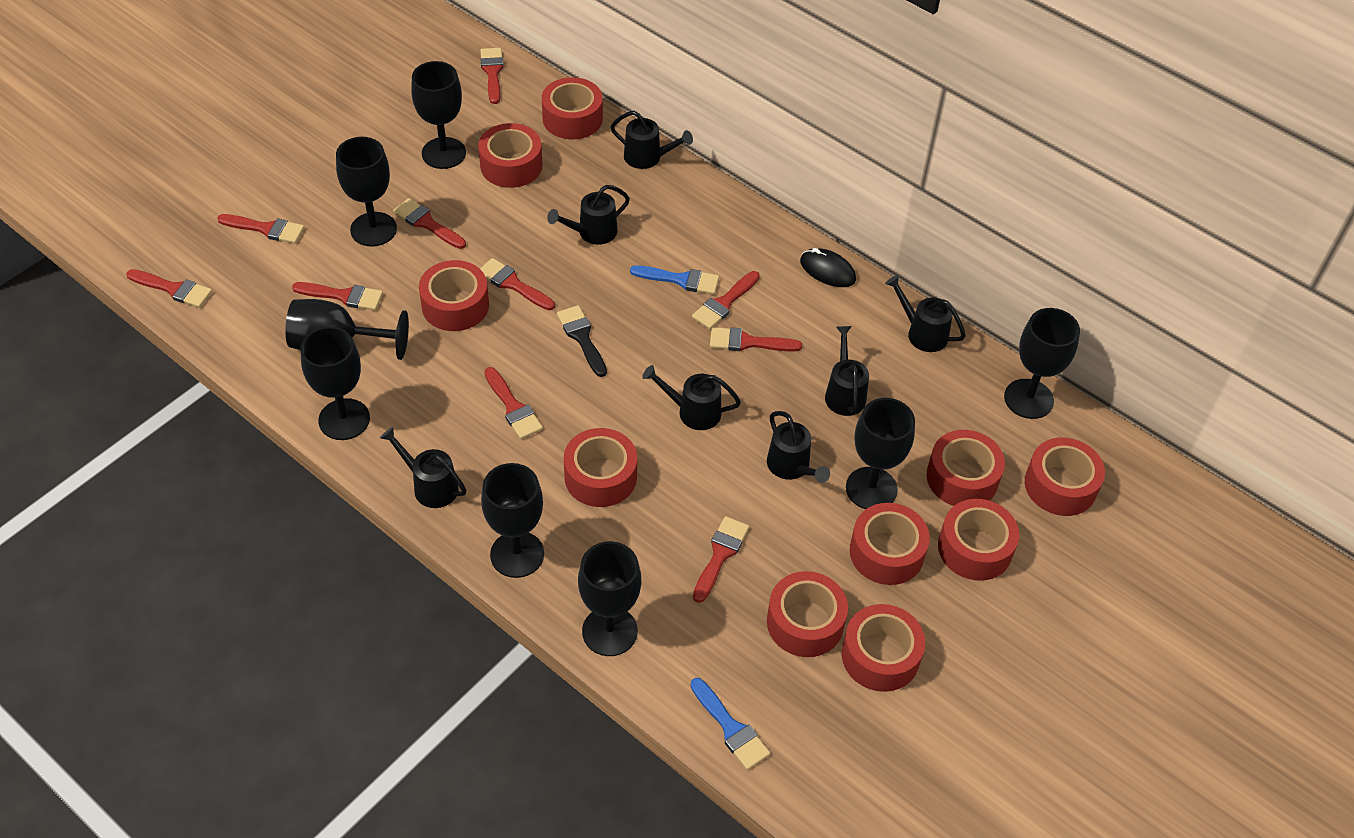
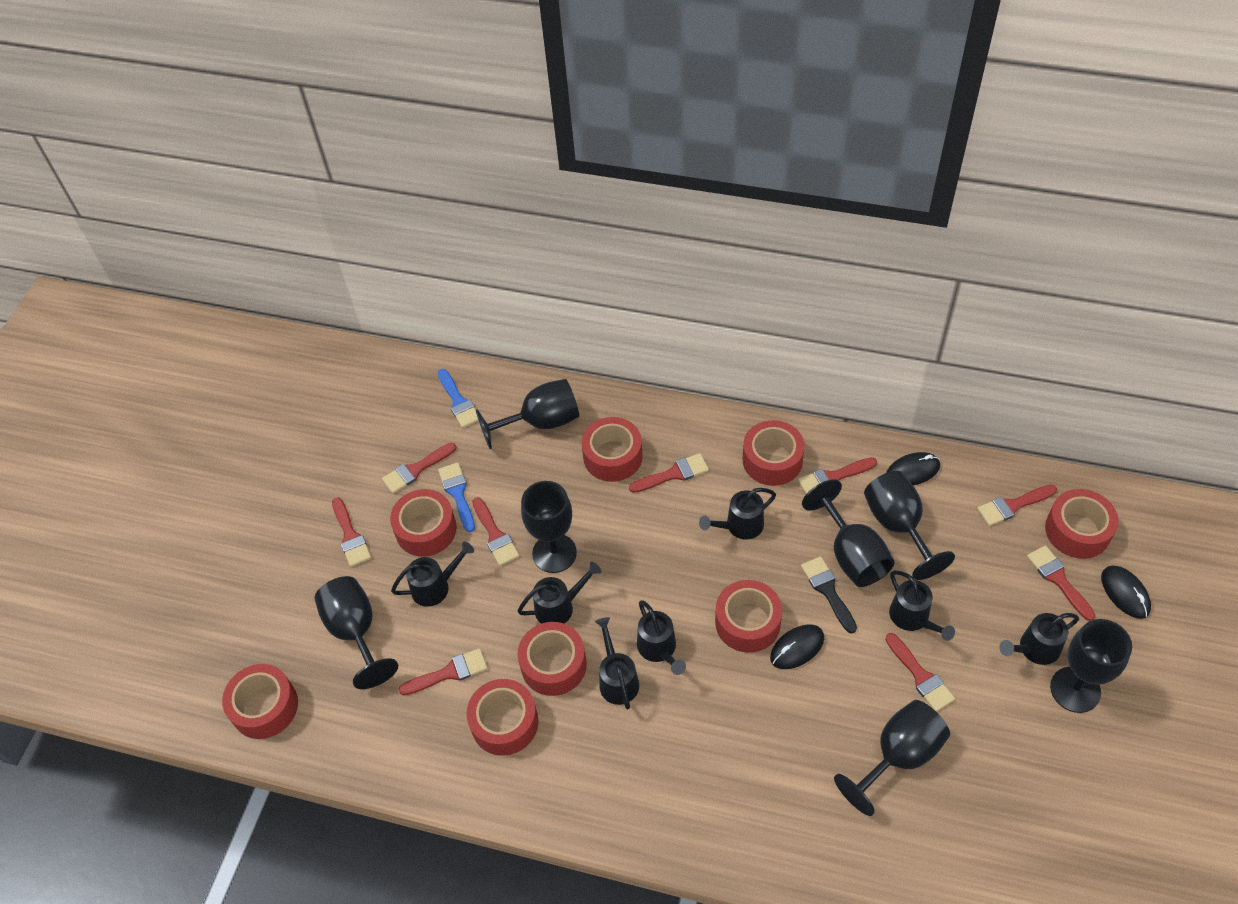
black goblet: 8 -> 7
black mouse: 1 -> 3
red brush: 10 -> 9
red tape: 10 -> 8

